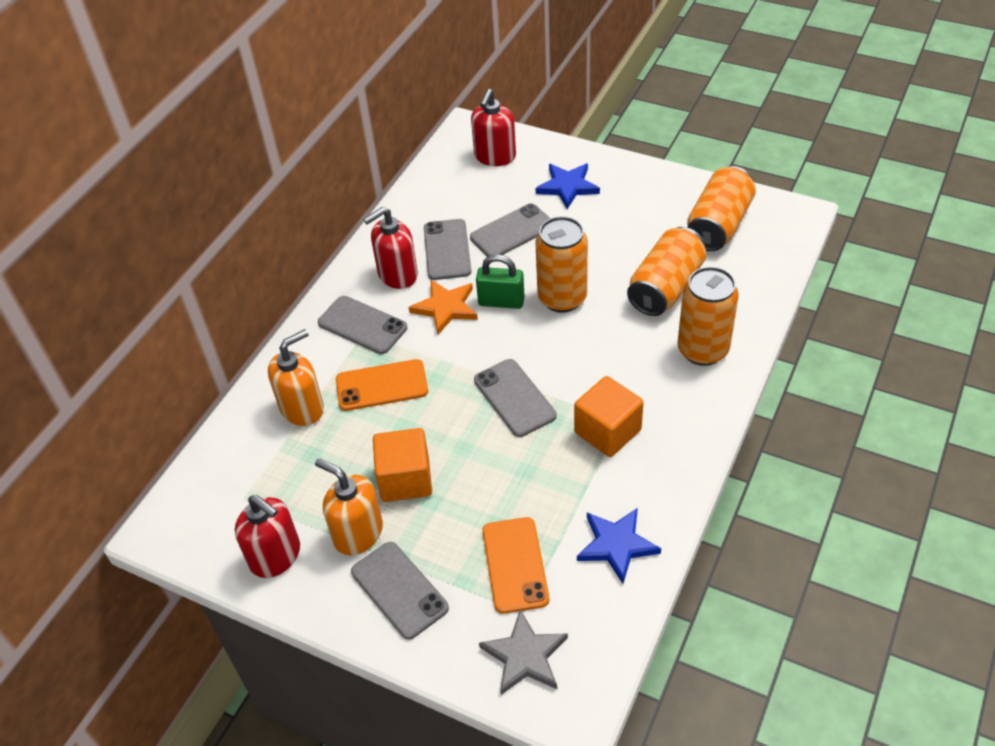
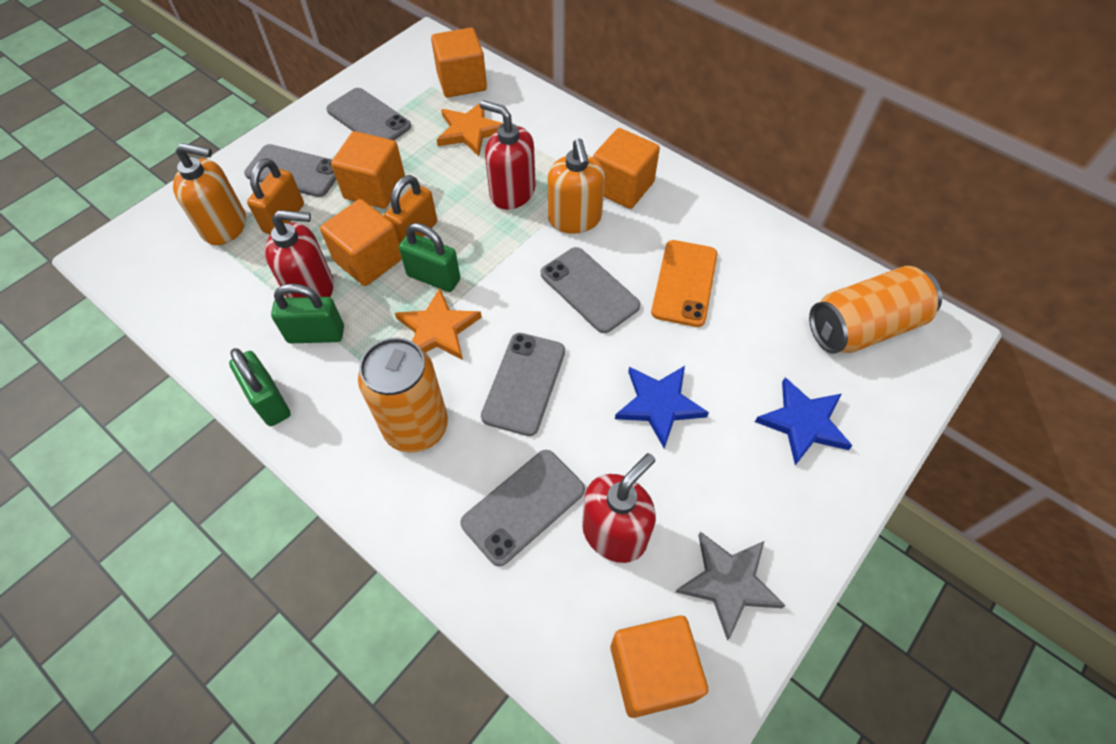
green padlock: 1 -> 3
orange can: 4 -> 2
orange cube: 2 -> 5
orange padlock: 0 -> 2
orange phone: 2 -> 1
orange star: 1 -> 2

